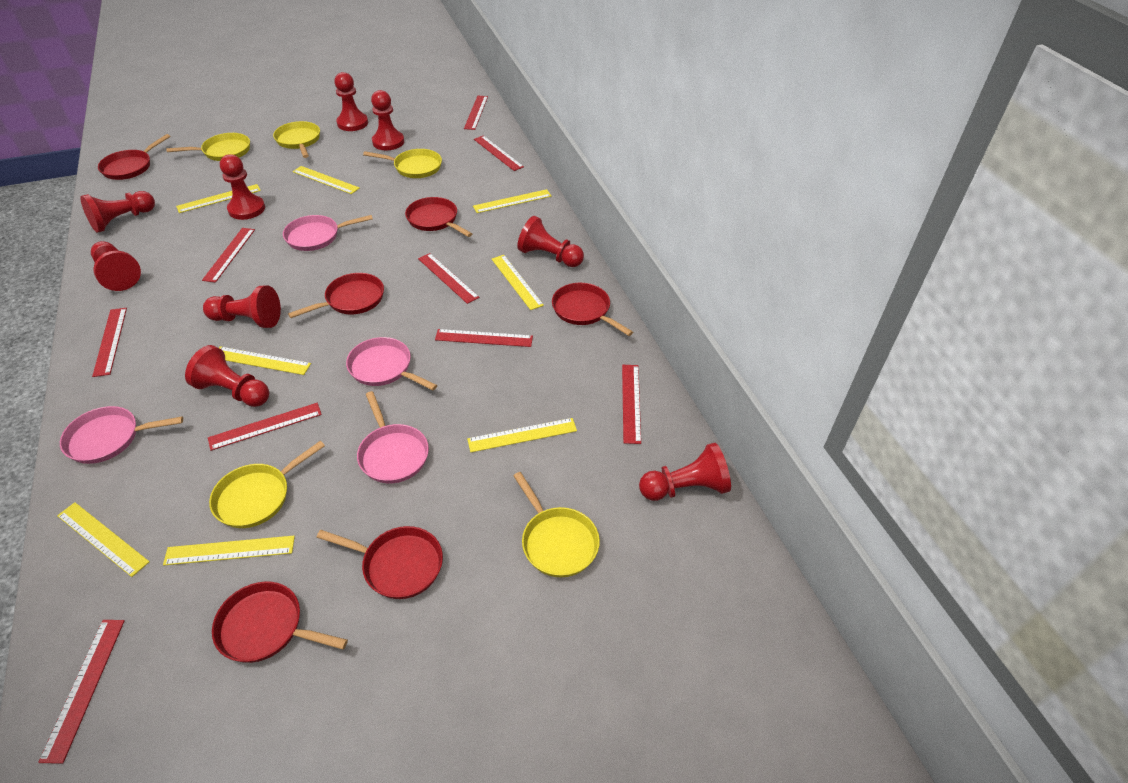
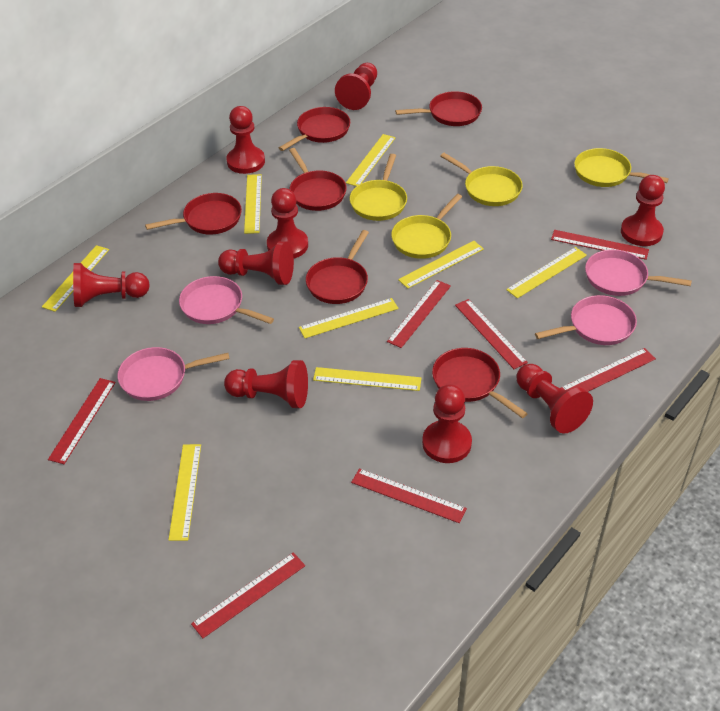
red ruler: 9 -> 7
yellow pan: 5 -> 4

